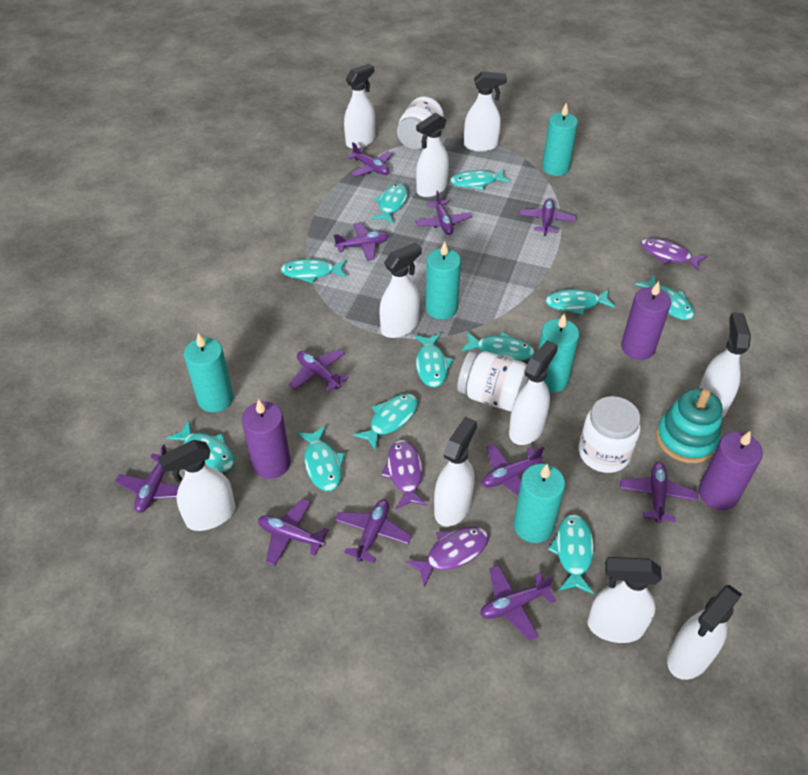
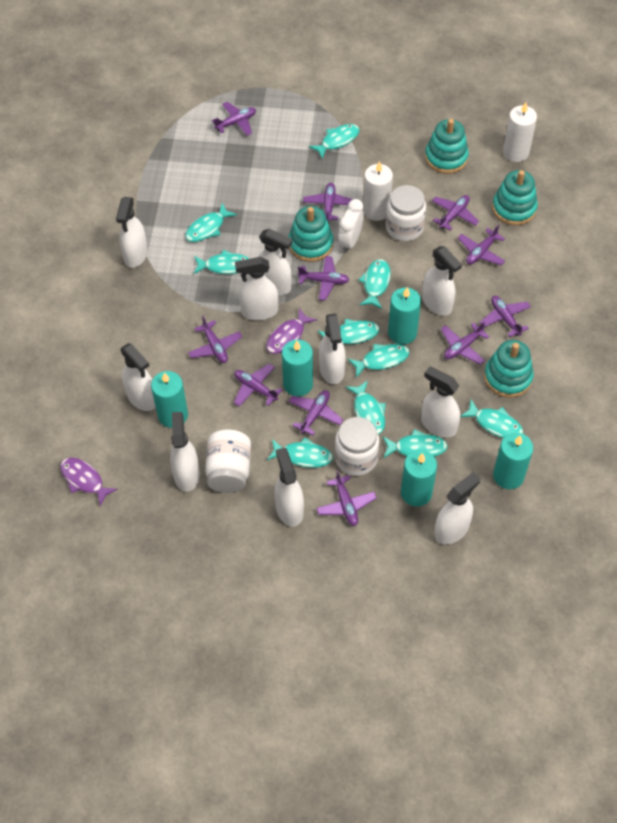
purple candle: 3 -> 0
purple fish: 3 -> 2
turquoise fish: 11 -> 10
turquoise stacking toy: 1 -> 4
white candle: 0 -> 2
white clock: 0 -> 1

